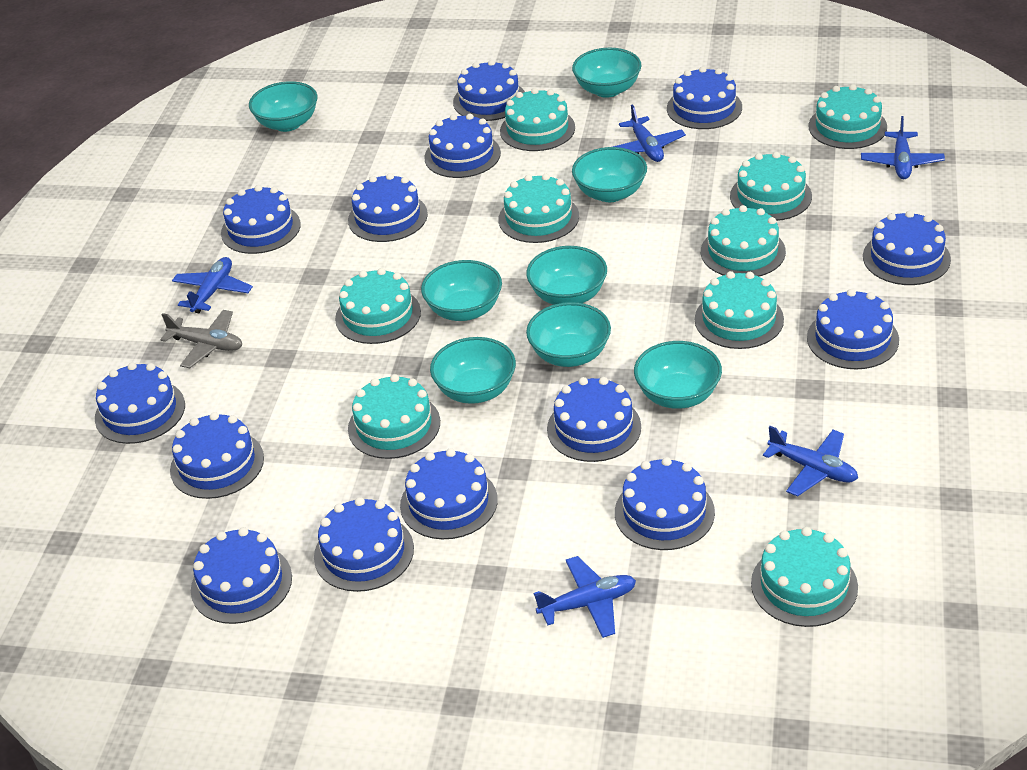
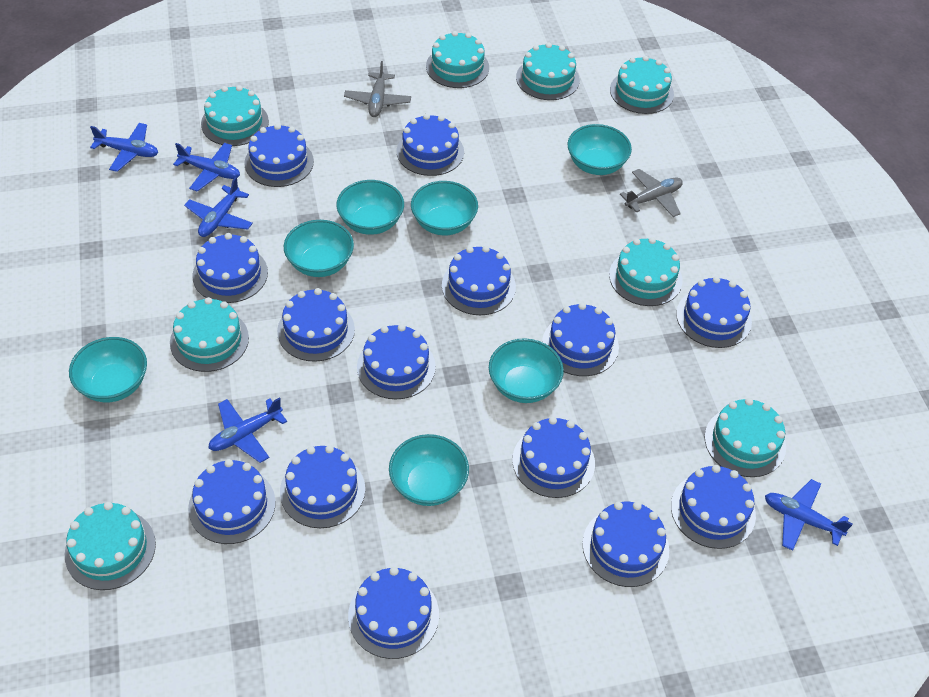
grey plane: 1 -> 2
turquoise bowl: 8 -> 7
turquoise cake: 9 -> 8

